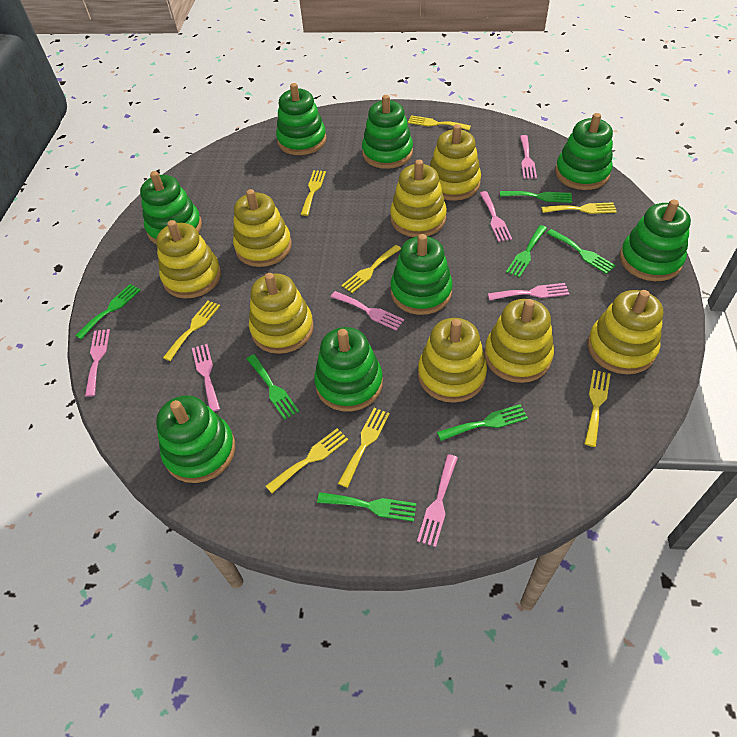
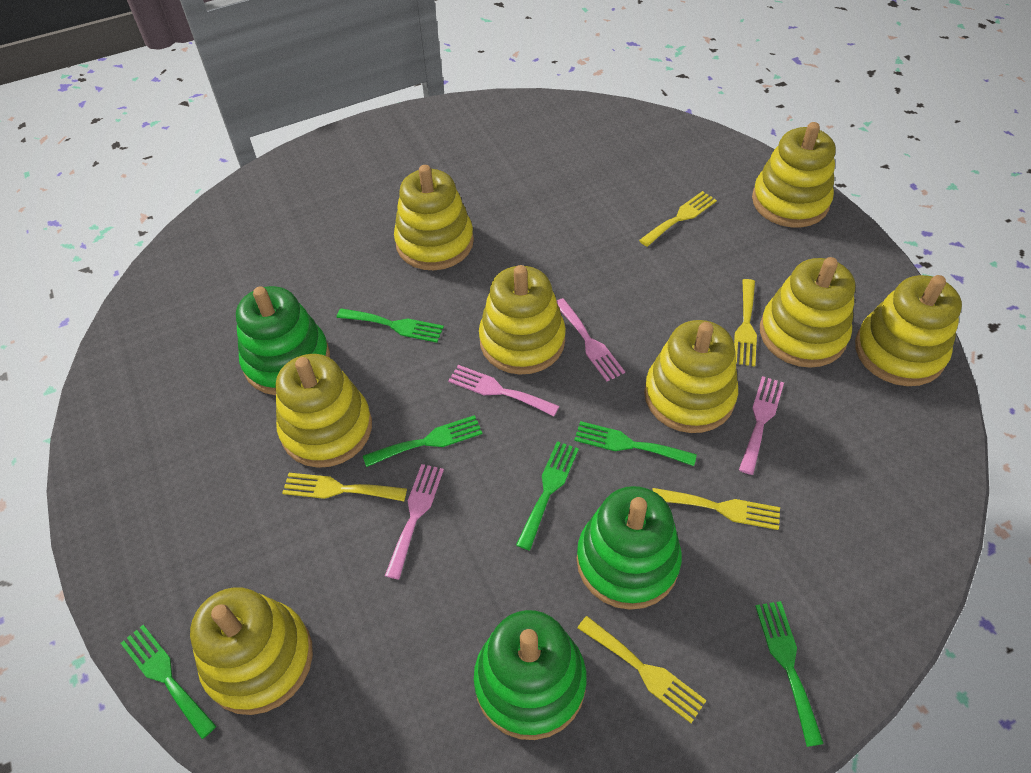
green fork: 7 -> 6
green stacking toy: 8 -> 3
pink fork: 7 -> 4
yellow fork: 8 -> 5

